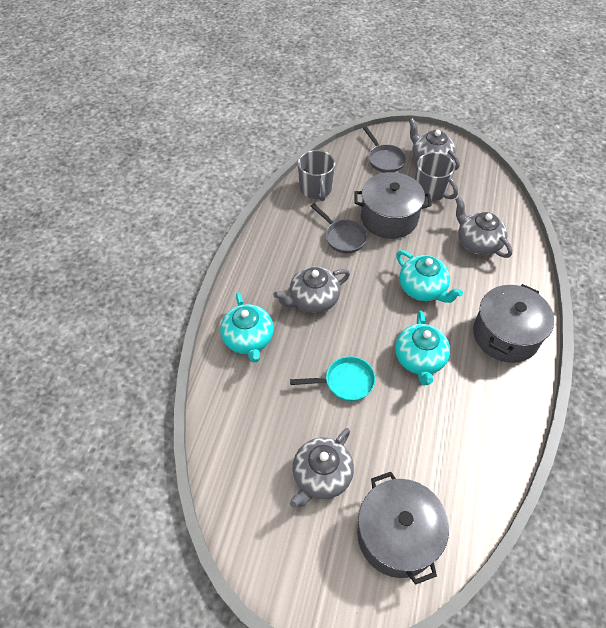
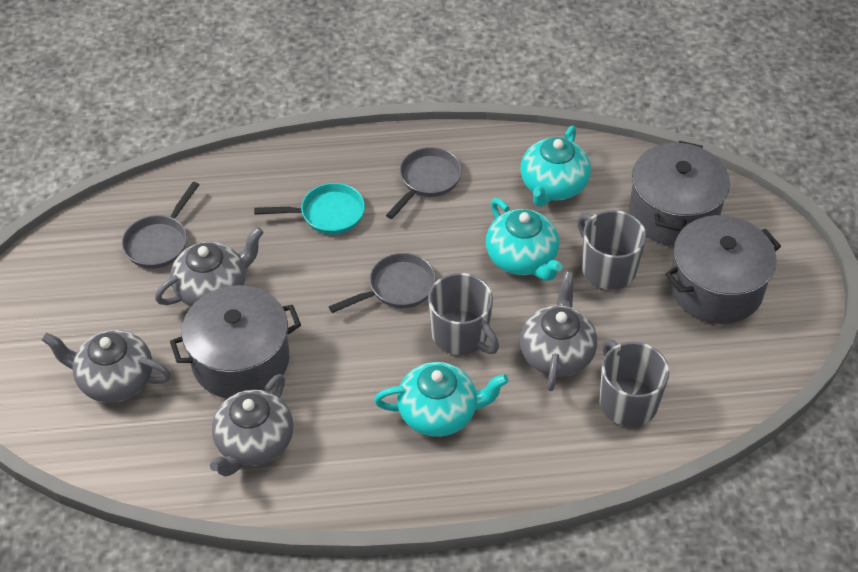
grey mug: 2 -> 3
grey pan: 2 -> 3

